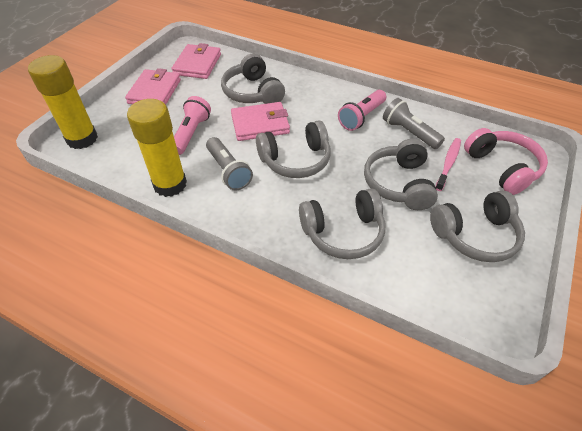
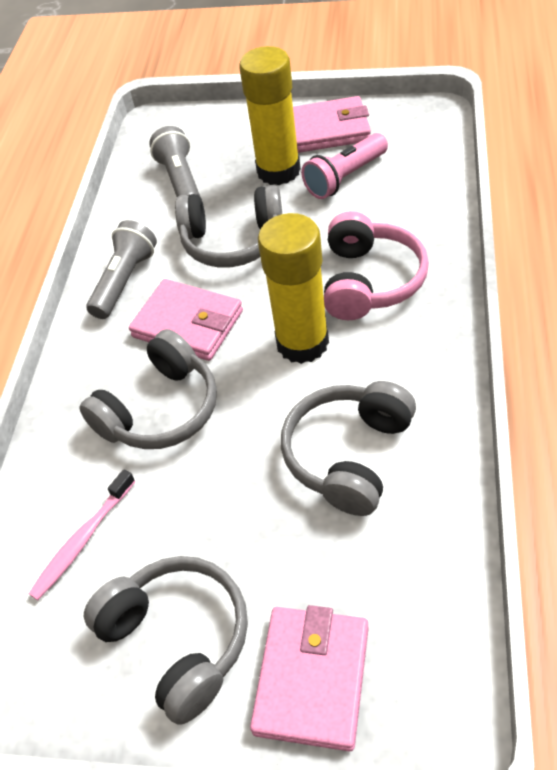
grey headphones: 5 -> 4
pink flashlight: 2 -> 1

